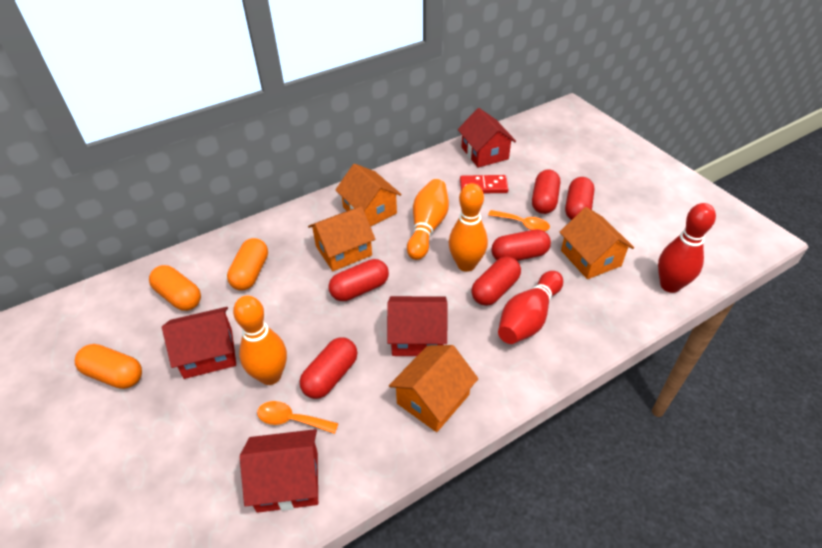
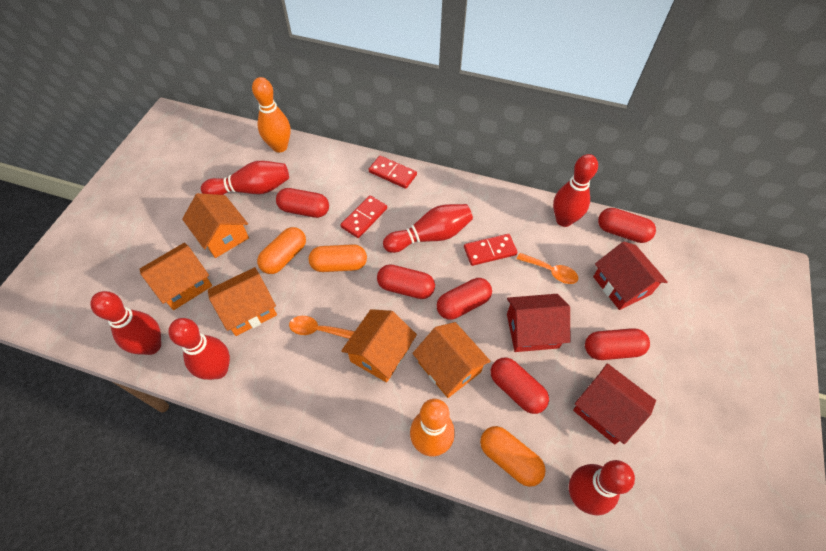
orange bowling pin: 3 -> 2
orange house: 4 -> 5
red bowling pin: 2 -> 6
red domino: 1 -> 3
red house: 4 -> 3

